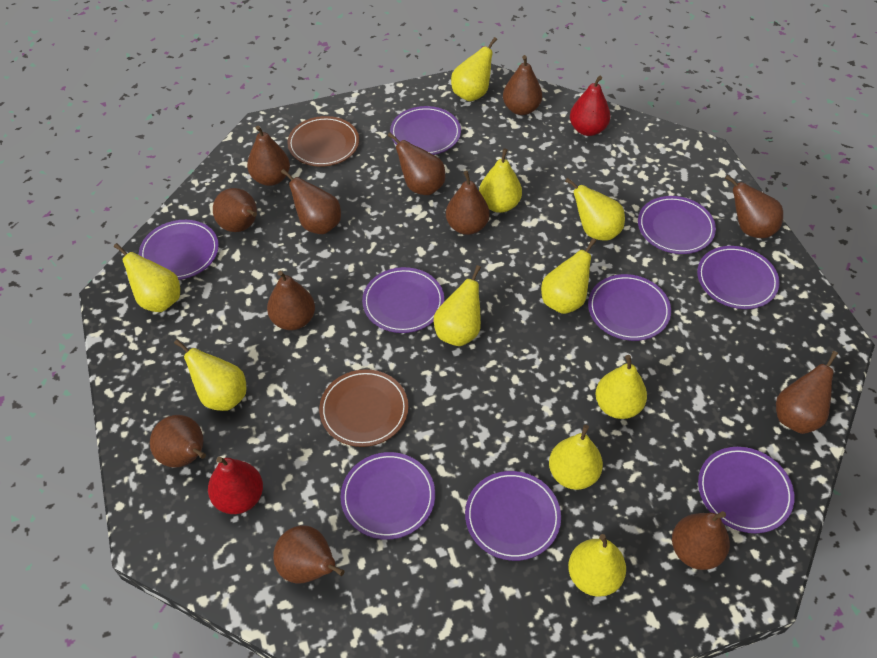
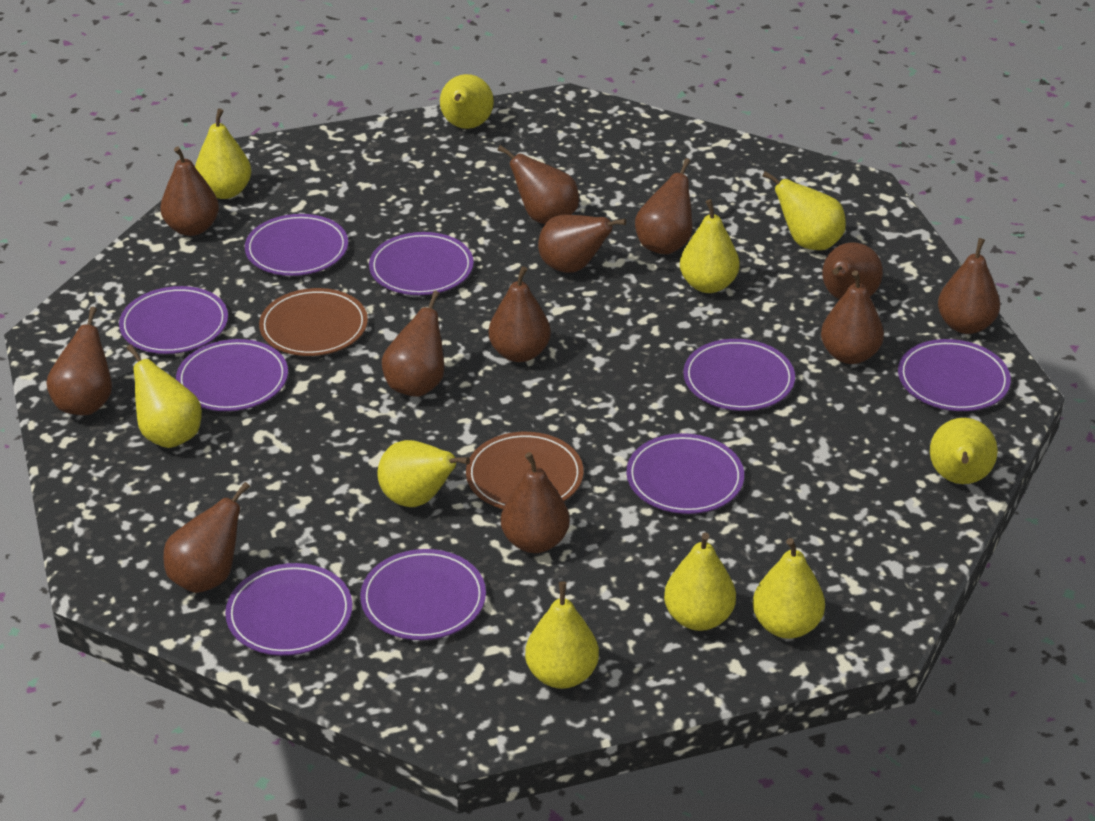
red pear: 2 -> 0

